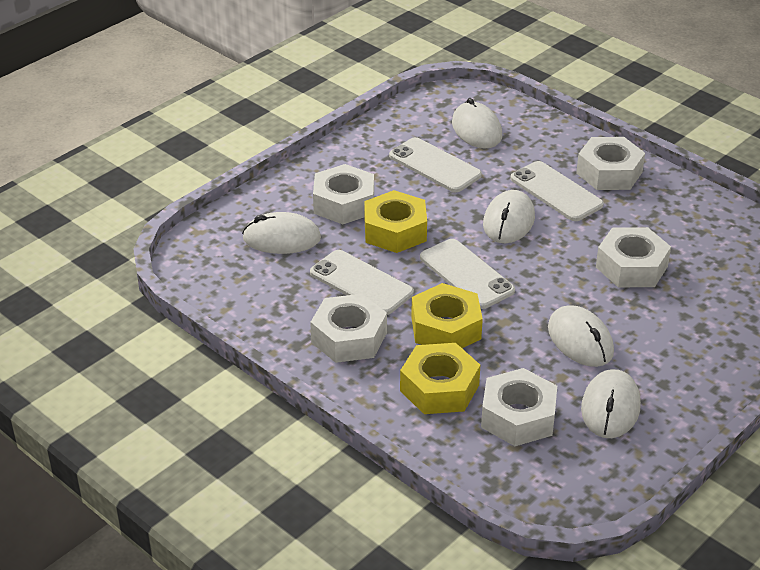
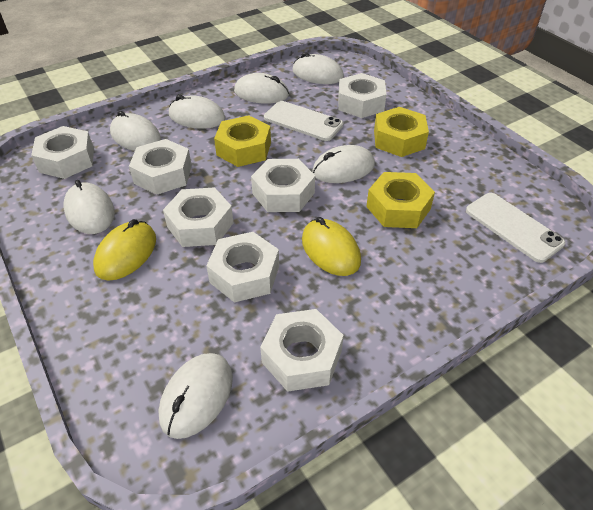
white mouse: 5 -> 7
white nut: 5 -> 7
white phone: 4 -> 2
yellow mouse: 0 -> 2

